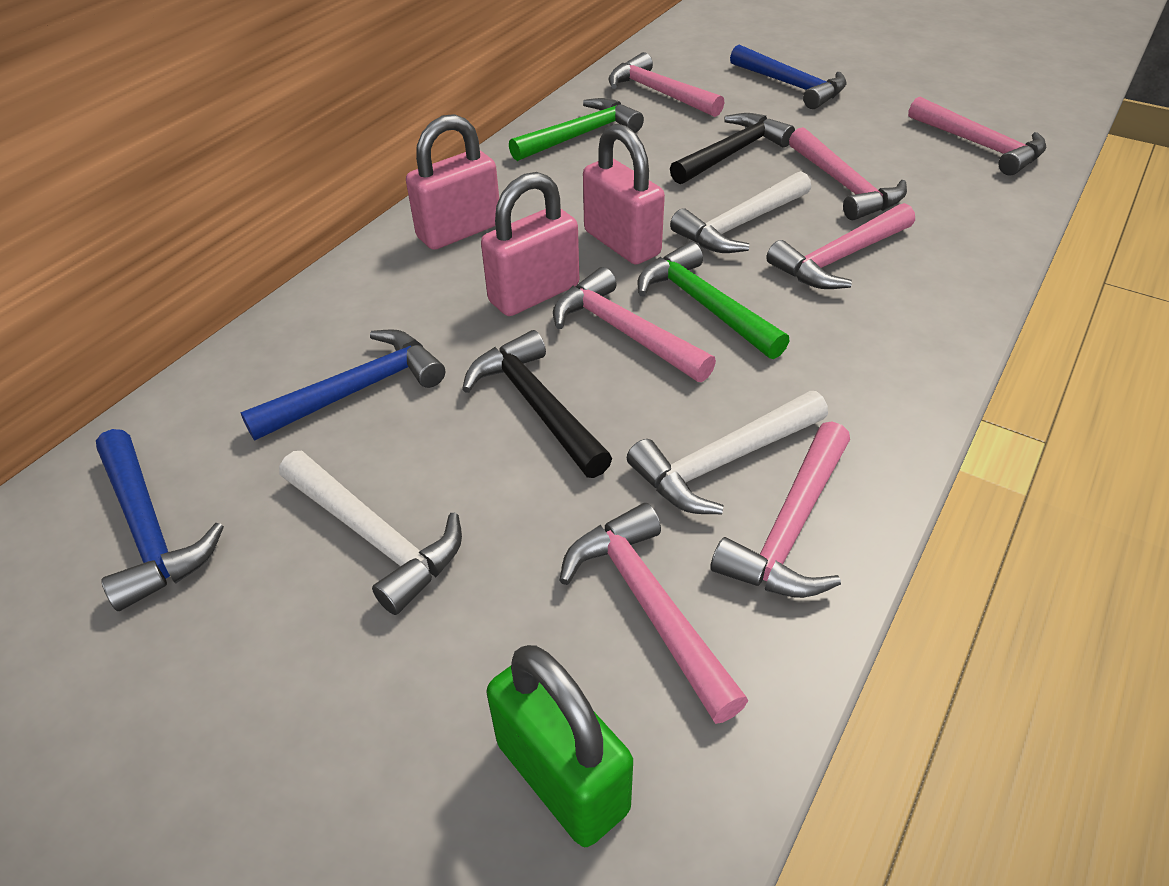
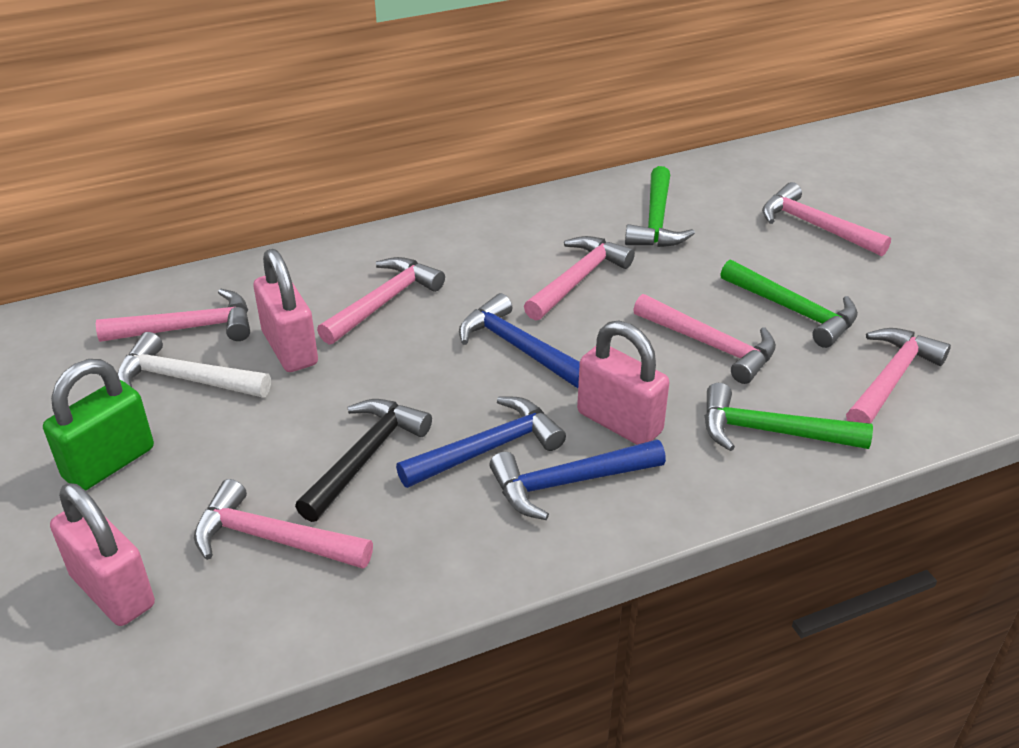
black hammer: 2 -> 1
green hammer: 2 -> 3
white hammer: 3 -> 1

